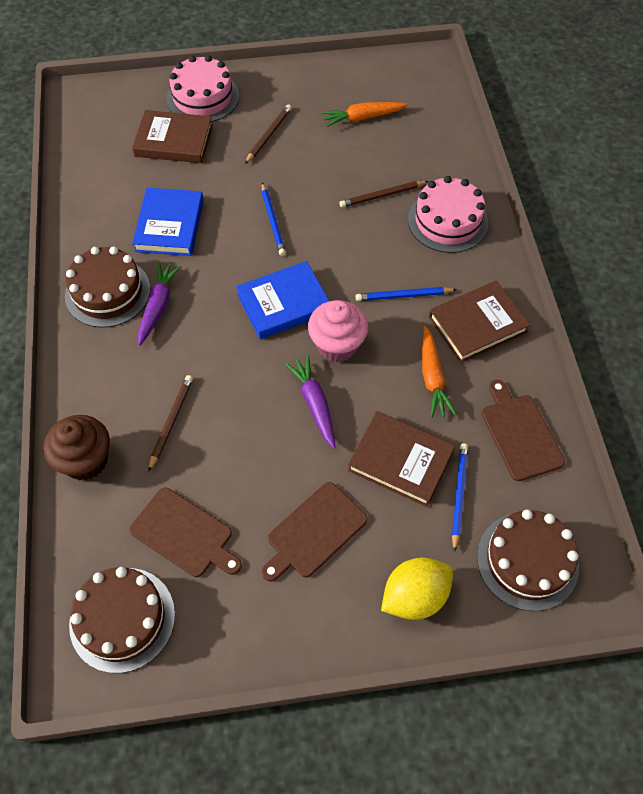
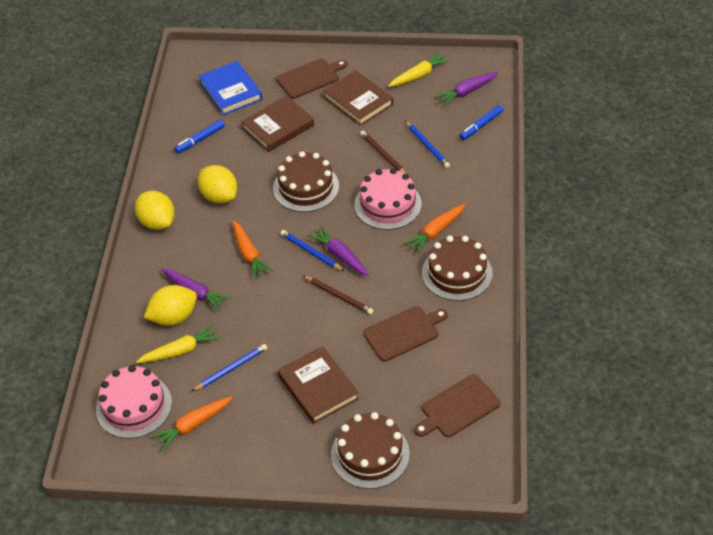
blue book: 2 -> 1
blue marker: 0 -> 2
brown cupcake: 1 -> 0
brown pencil: 3 -> 2
orange carrot: 2 -> 3
pink cupcake: 1 -> 0
purple carrot: 2 -> 3
yellow carrot: 0 -> 2
yellow lemon: 1 -> 3

